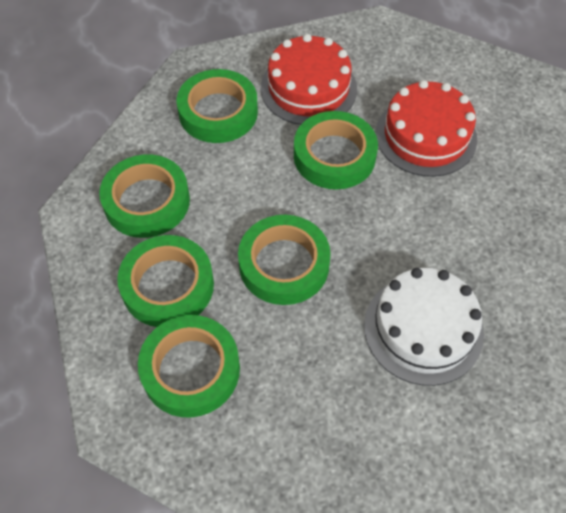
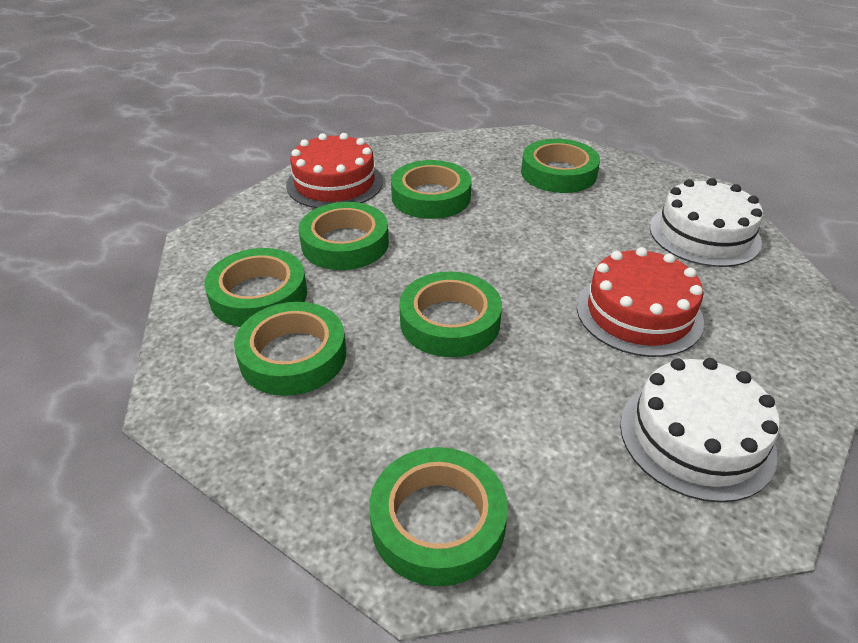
green tape: 6 -> 7
white cake: 1 -> 2

